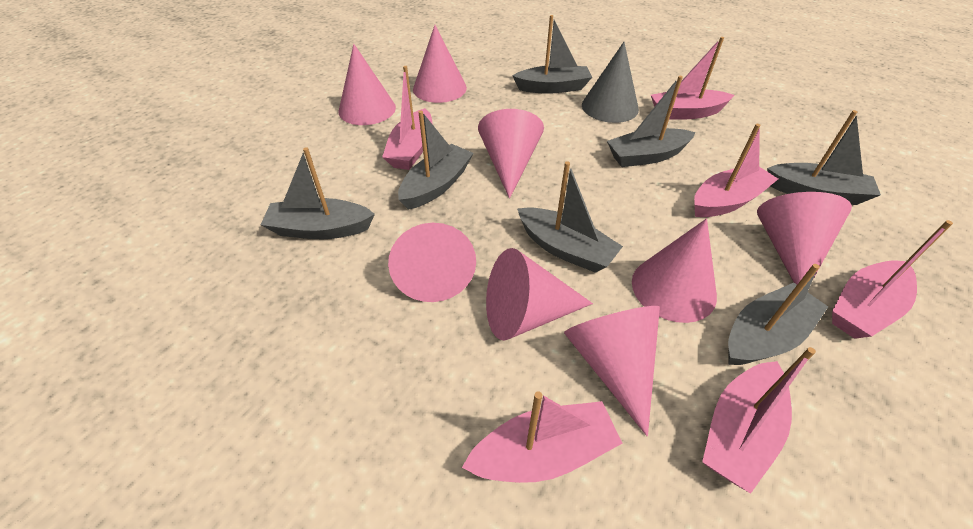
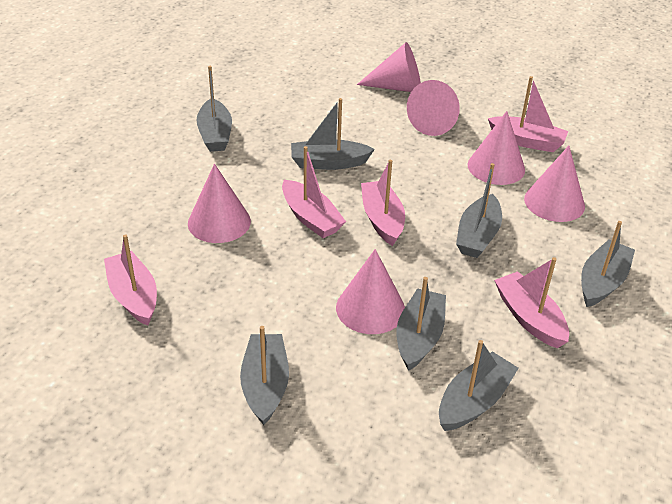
grey cone: 1 -> 0
pink boat: 6 -> 5
pink cone: 8 -> 6

